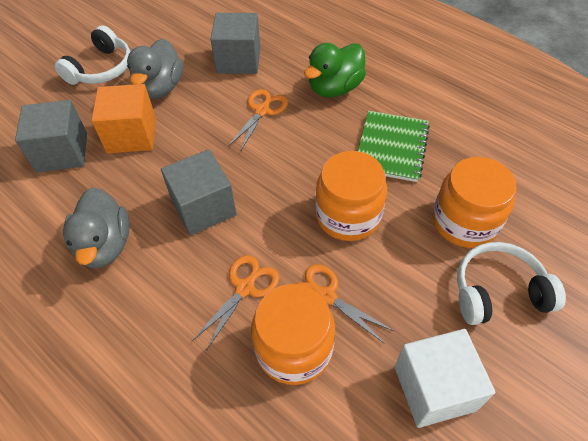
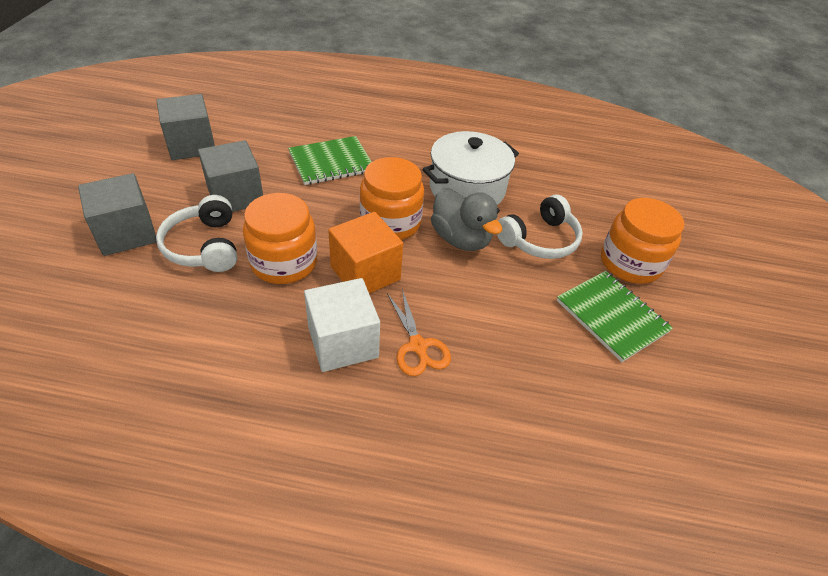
green duck: 1 -> 0
green notebook: 1 -> 2
grey duck: 2 -> 1
orange scissors: 3 -> 1
white pot: 0 -> 1

